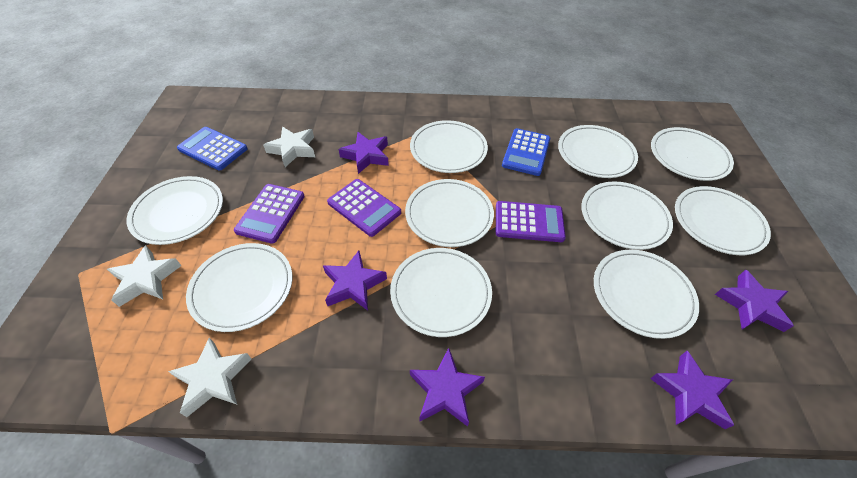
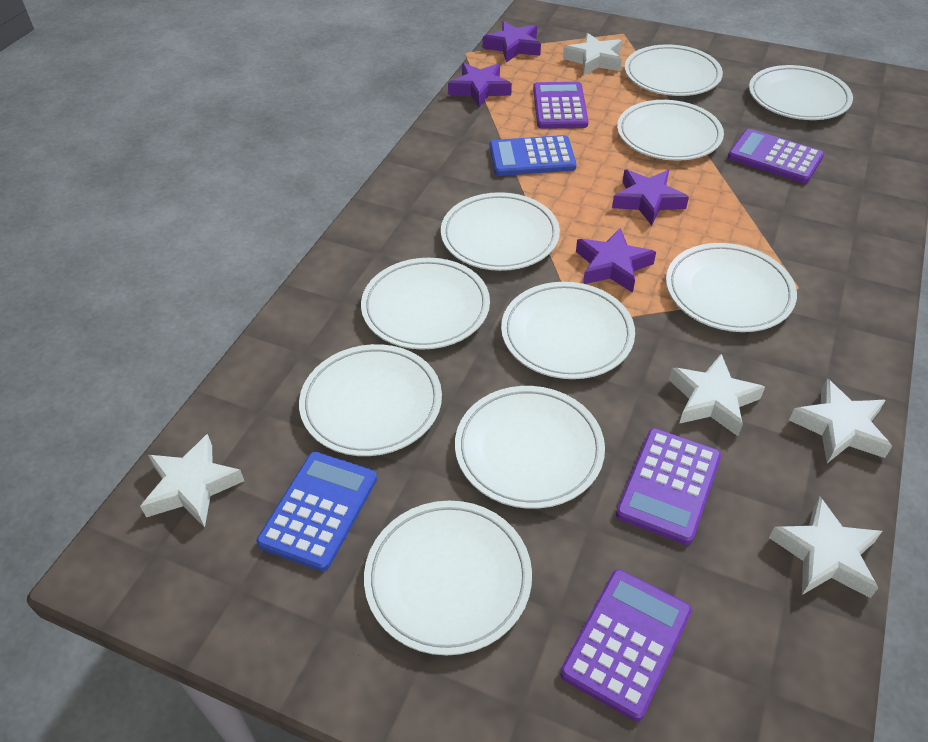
purple calculator: 3 -> 4
purple star: 5 -> 4
white star: 3 -> 5

